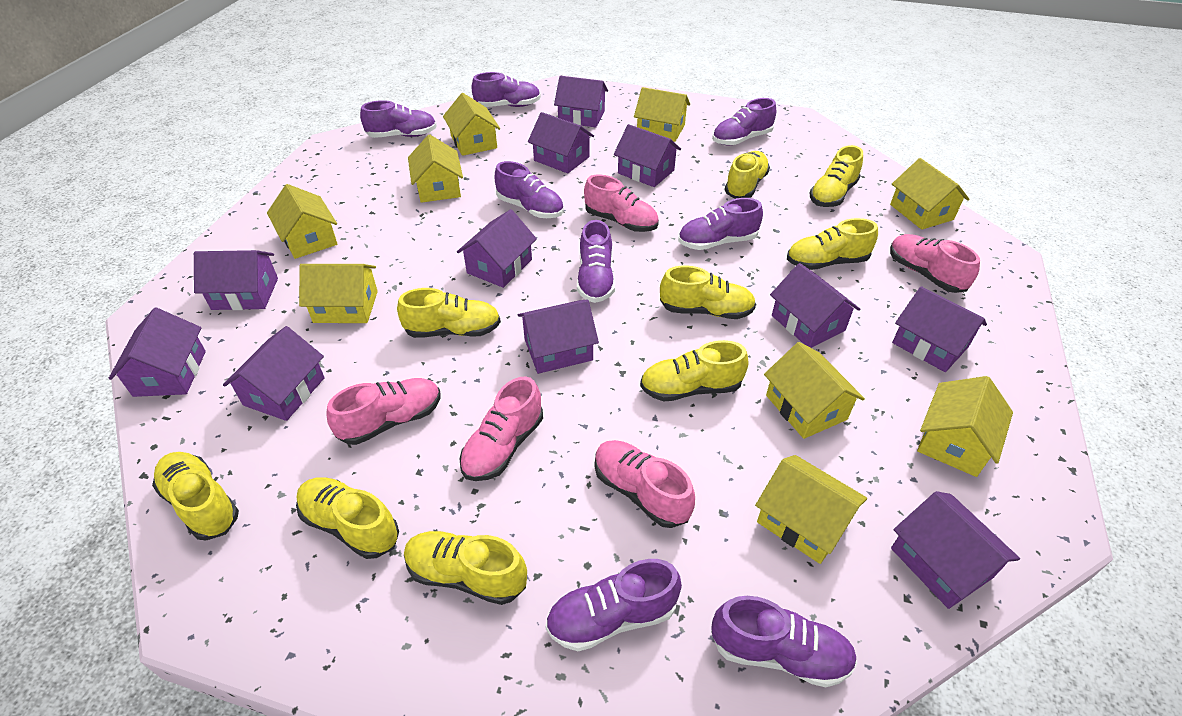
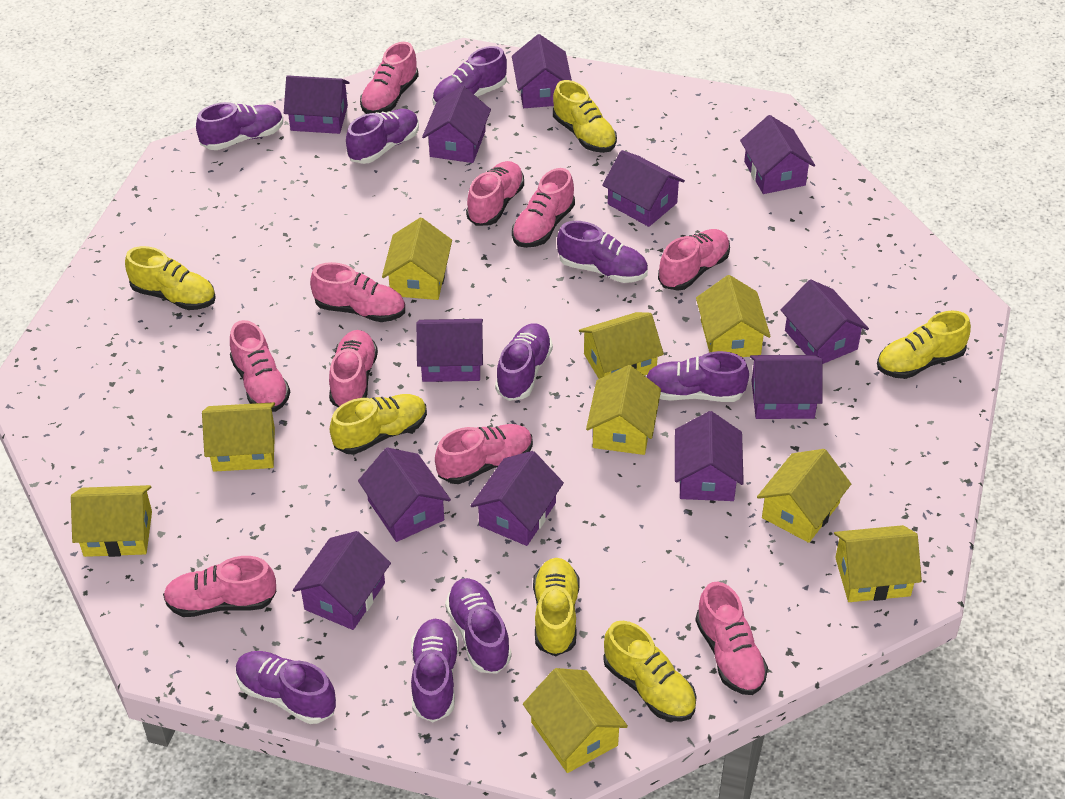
pink shoe: 5 -> 10
purple house: 11 -> 12
purple shoe: 8 -> 9
yellow shoe: 9 -> 6

